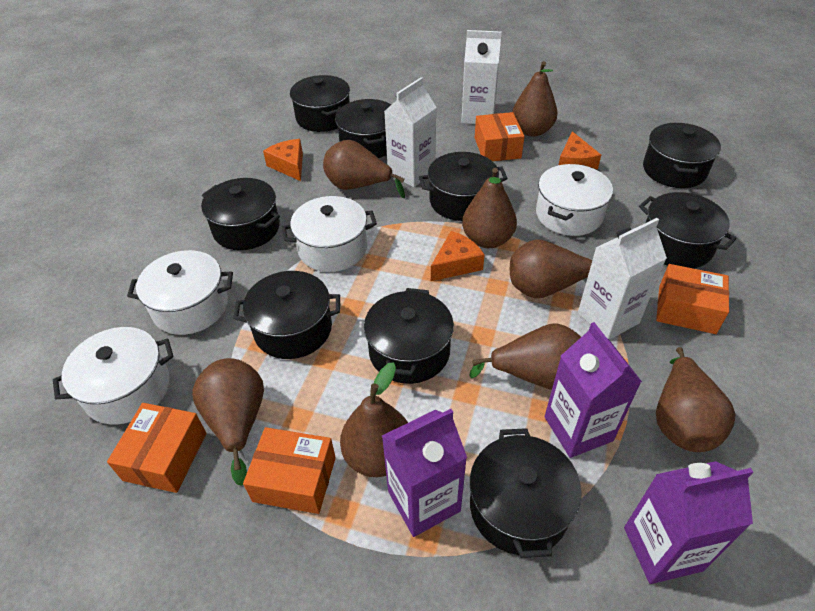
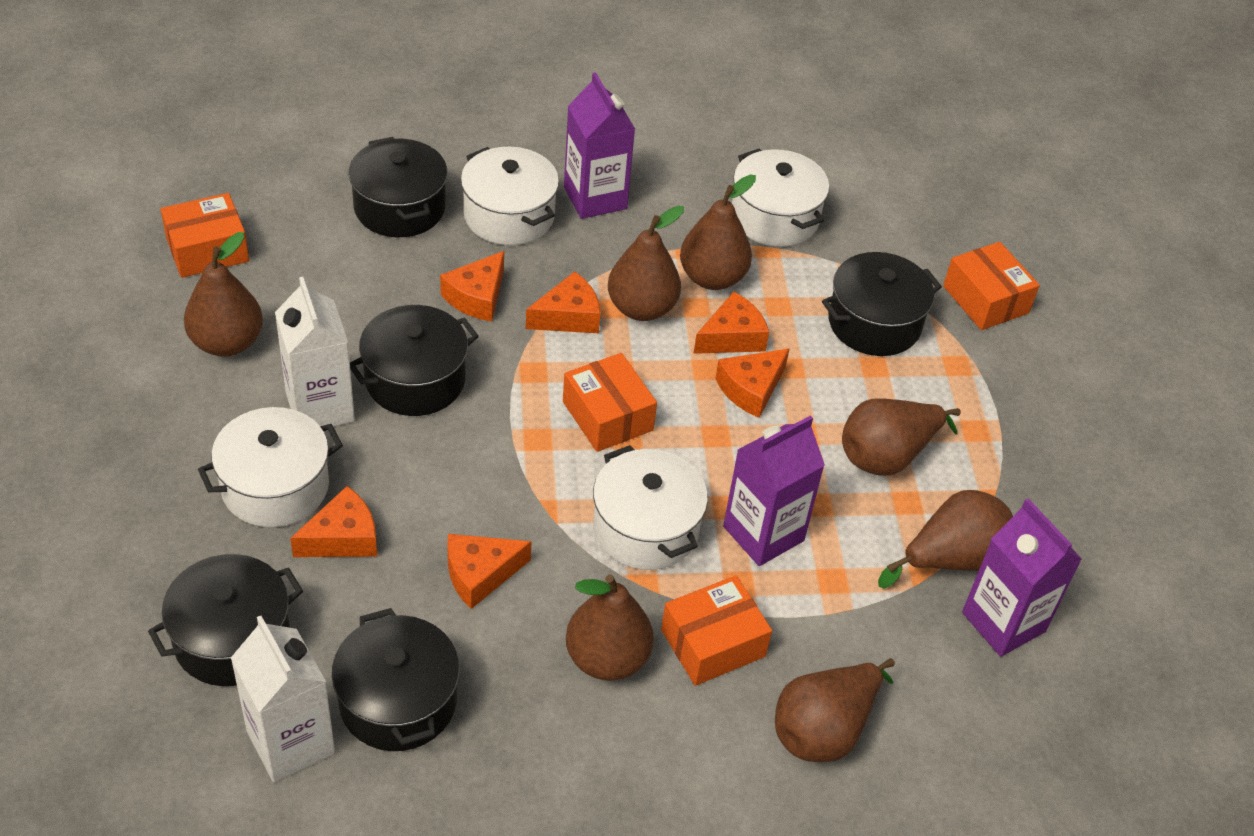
black pot: 9 -> 5
brown pear: 8 -> 7
orange cheese: 3 -> 6
white carton: 3 -> 2

